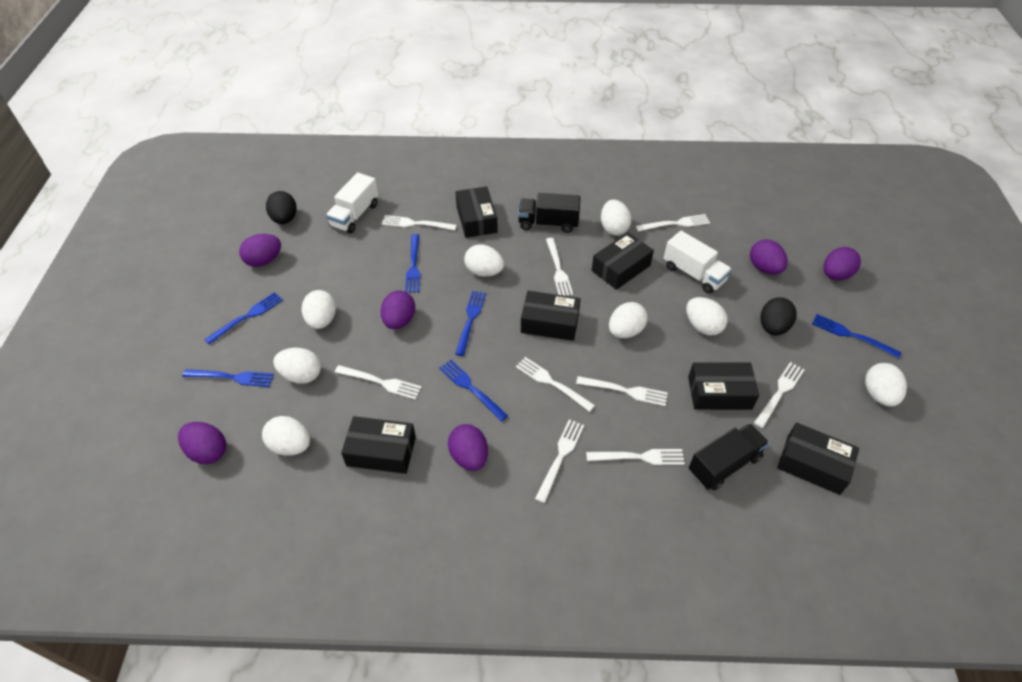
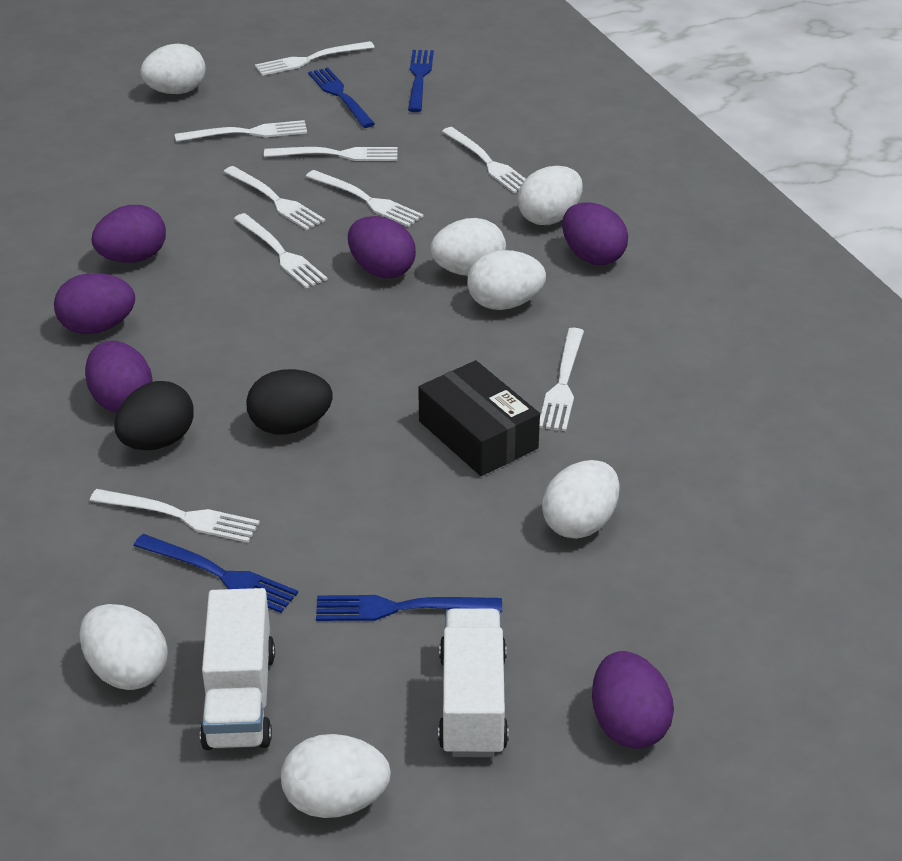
black box: 6 -> 1
black truck: 2 -> 0
blue fork: 6 -> 4
white egg: 8 -> 7

